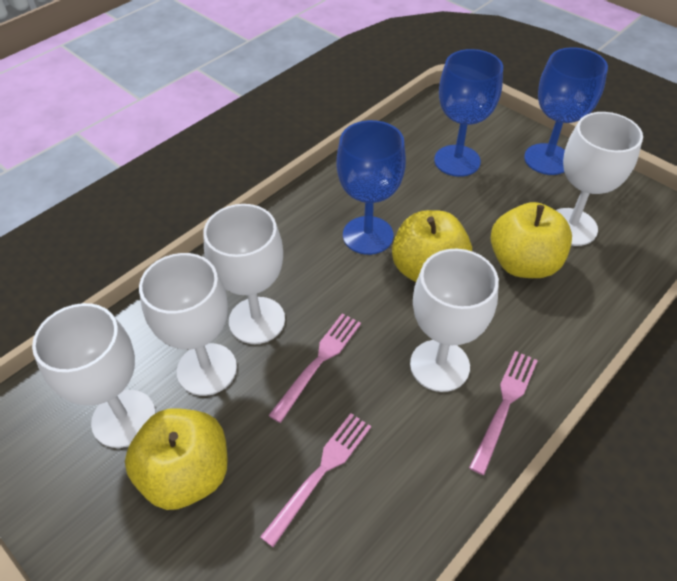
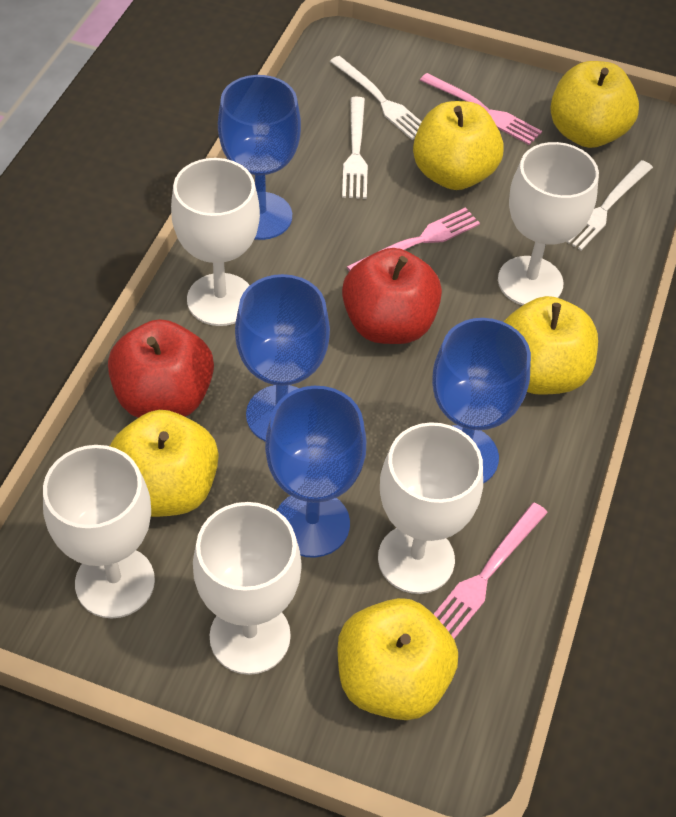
blue goblet: 3 -> 4
red apple: 0 -> 2
white fork: 0 -> 3
yellow apple: 3 -> 5

